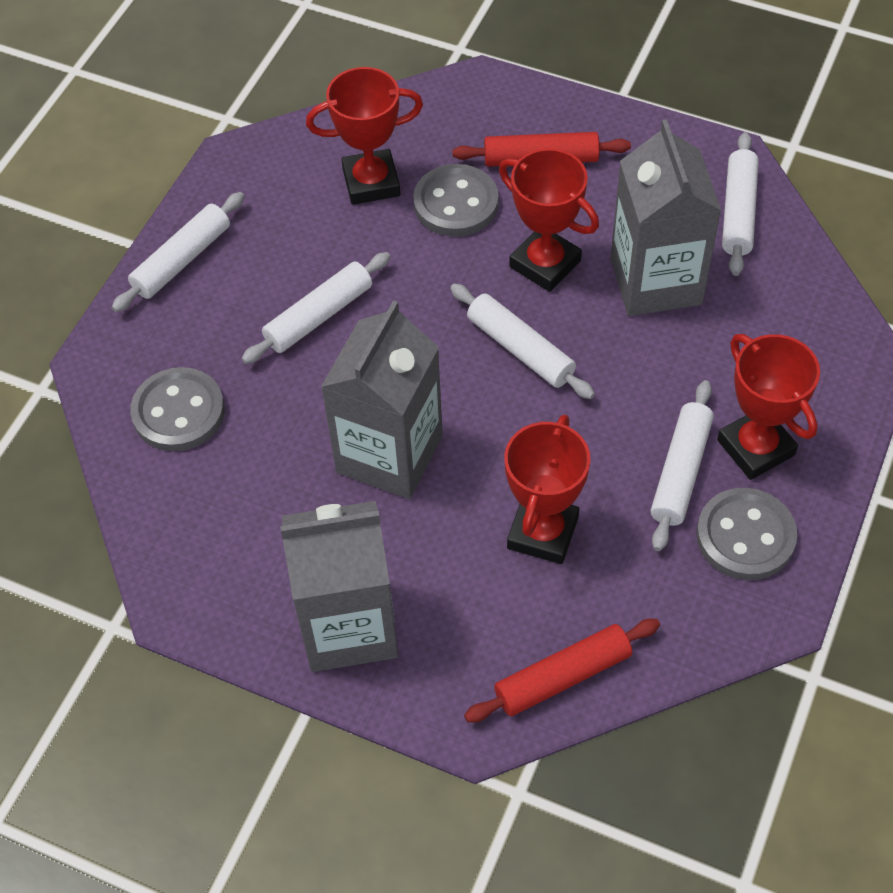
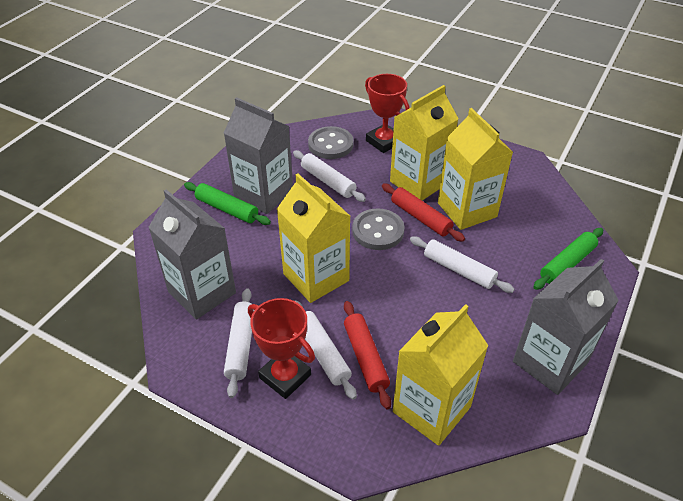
green rolling pin: 0 -> 2
grey button: 3 -> 2
red trophy: 4 -> 2
white rolling pin: 5 -> 4
yellow carton: 0 -> 4

